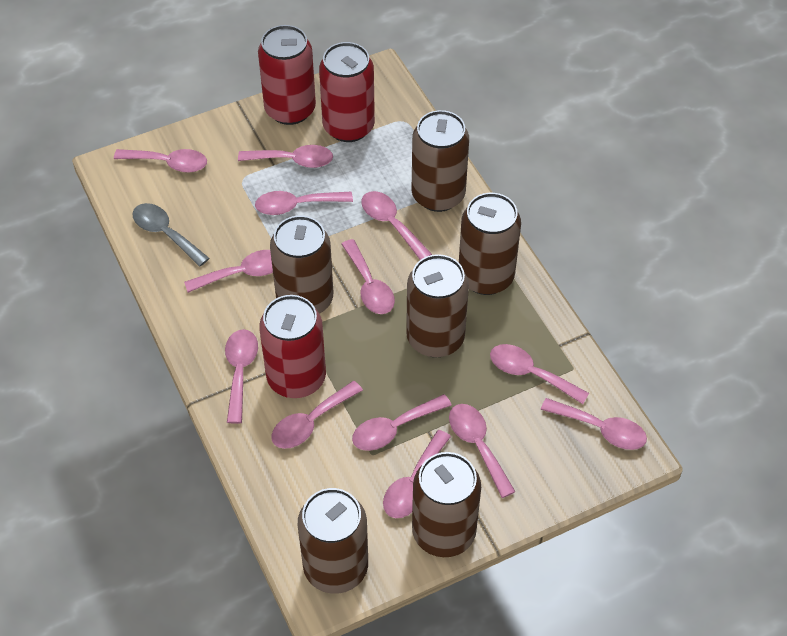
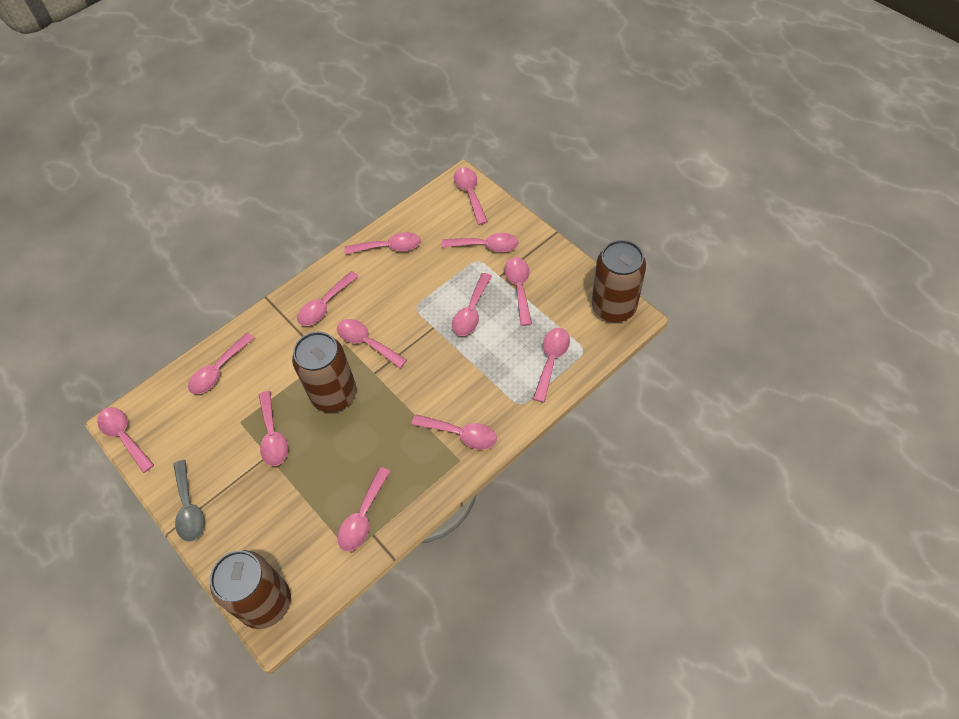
brown can: 6 -> 3
red can: 3 -> 0

